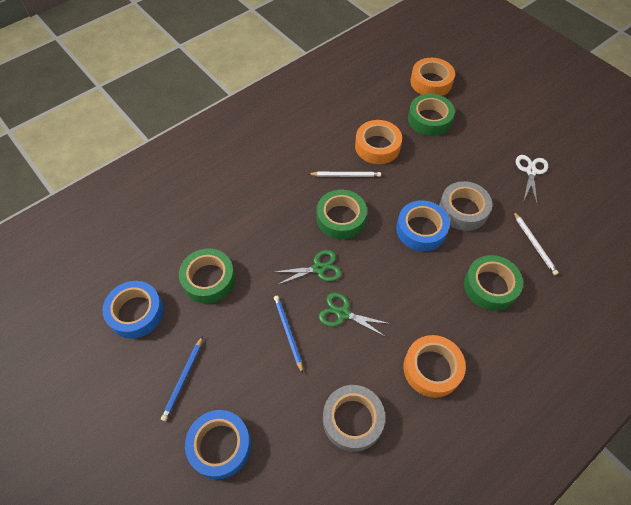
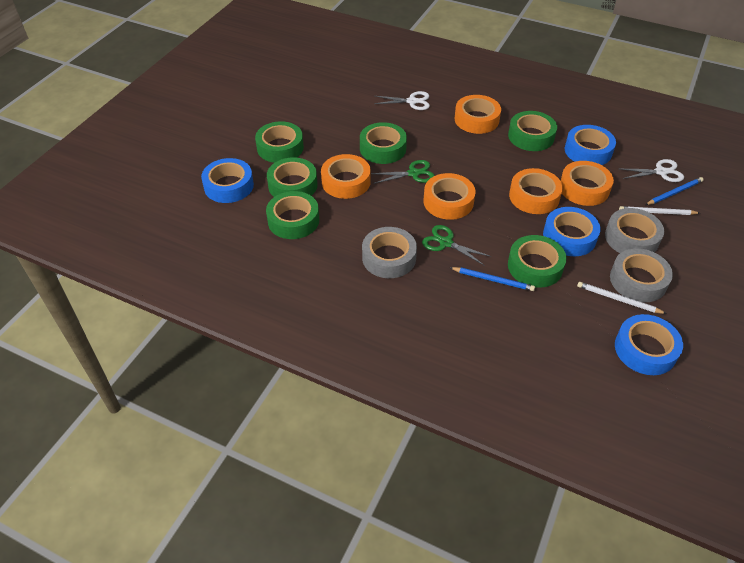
blue tape: 3 -> 4
green tape: 4 -> 6
grey tape: 2 -> 3
orange tape: 3 -> 5
white scissors: 1 -> 2

